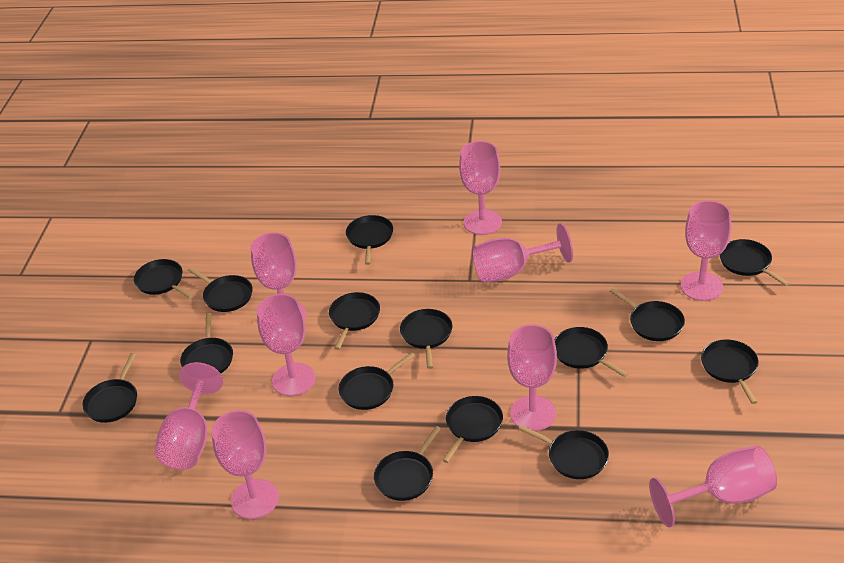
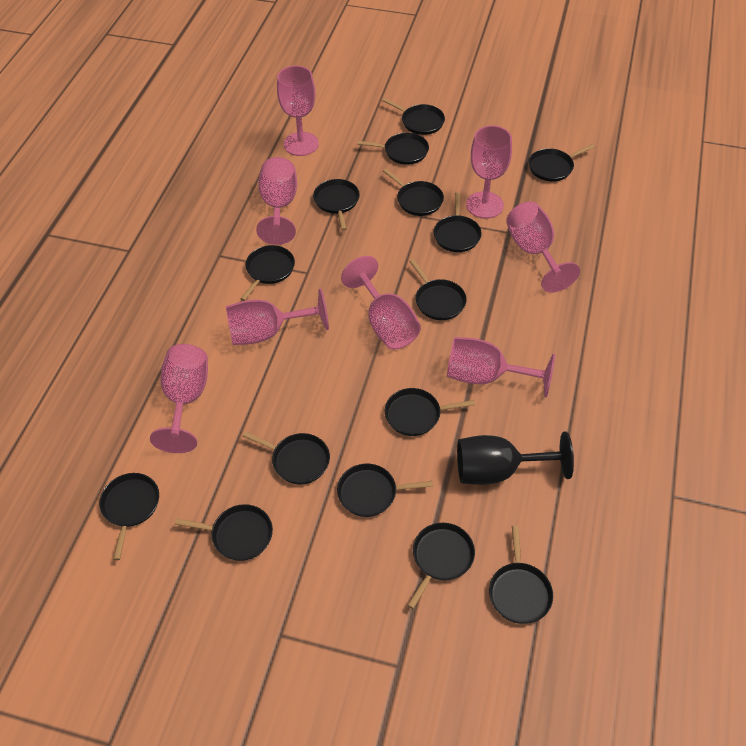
black goblet: 0 -> 1
pink goblet: 9 -> 8

